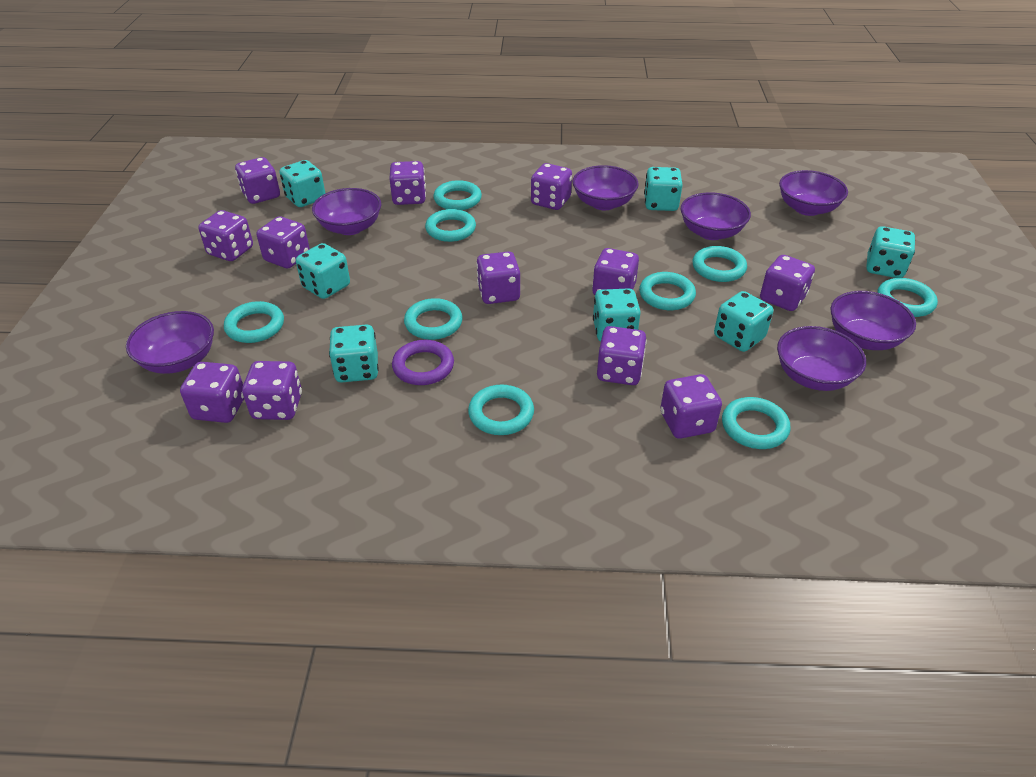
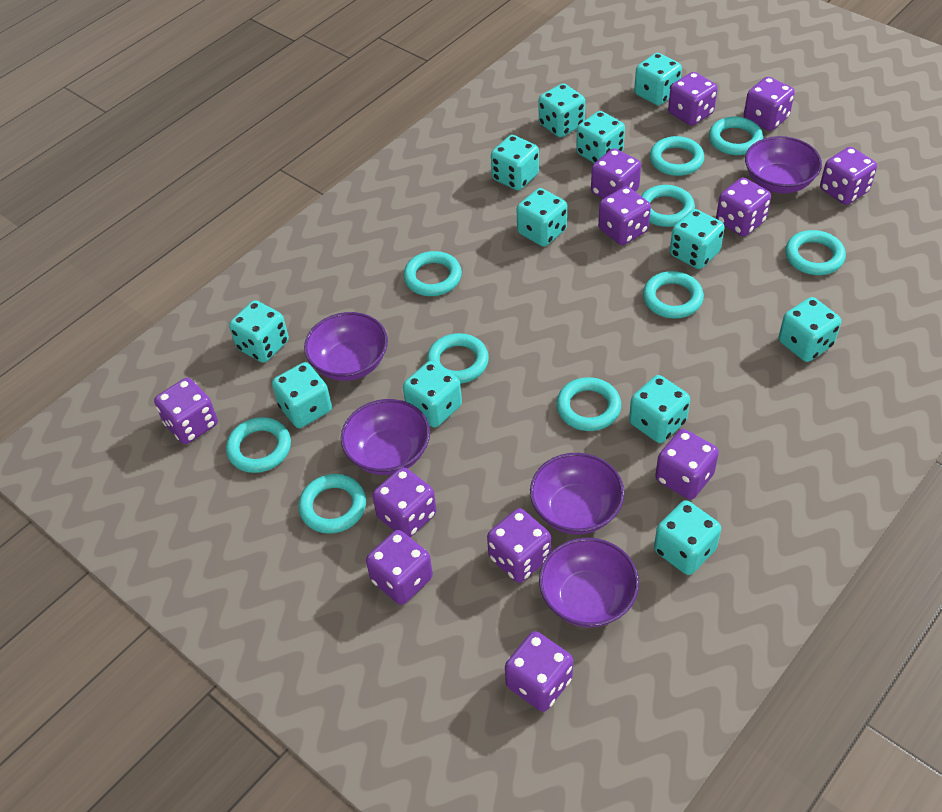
purple bowl: 7 -> 5
purple ring: 1 -> 0
turquoise dice: 7 -> 12
turquoise ring: 9 -> 10

